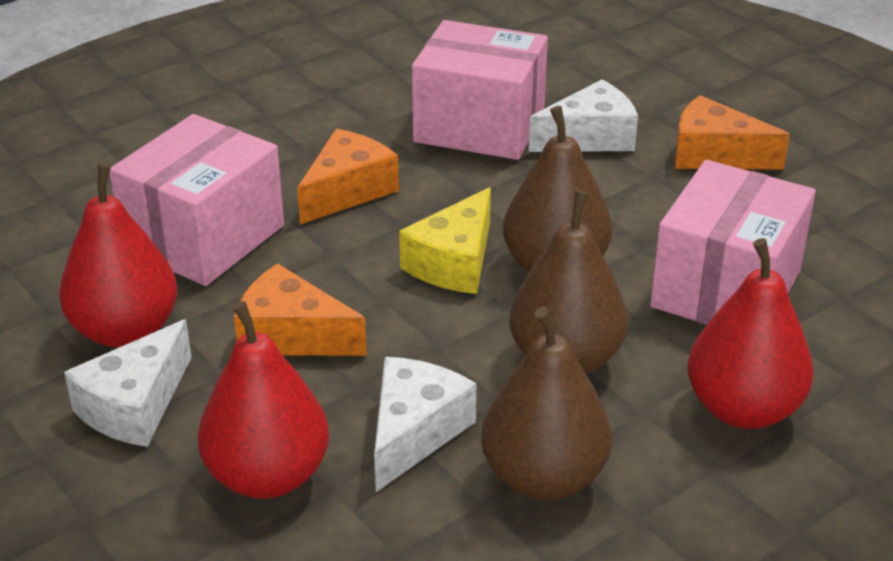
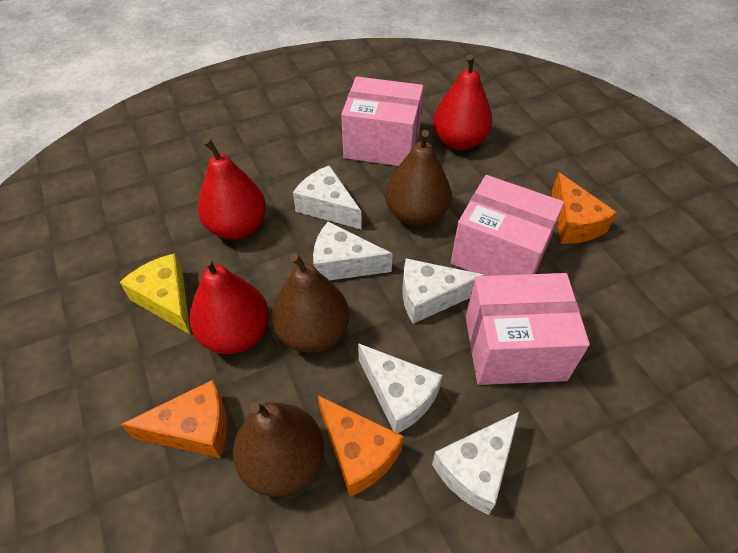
white cheese: 3 -> 5

